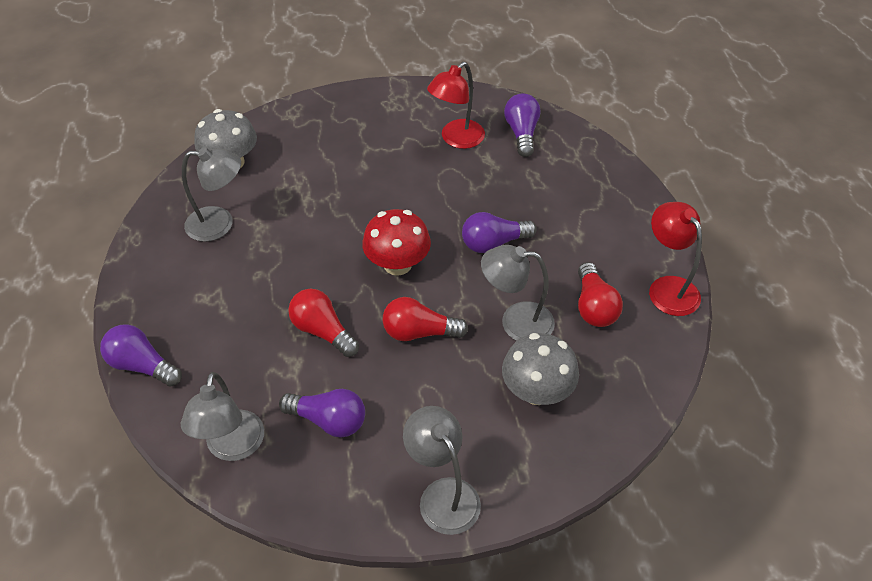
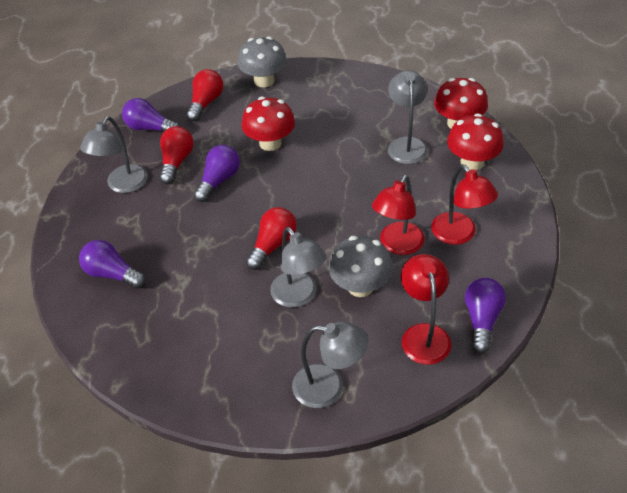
red lamp: 2 -> 3
red mushroom: 1 -> 3

